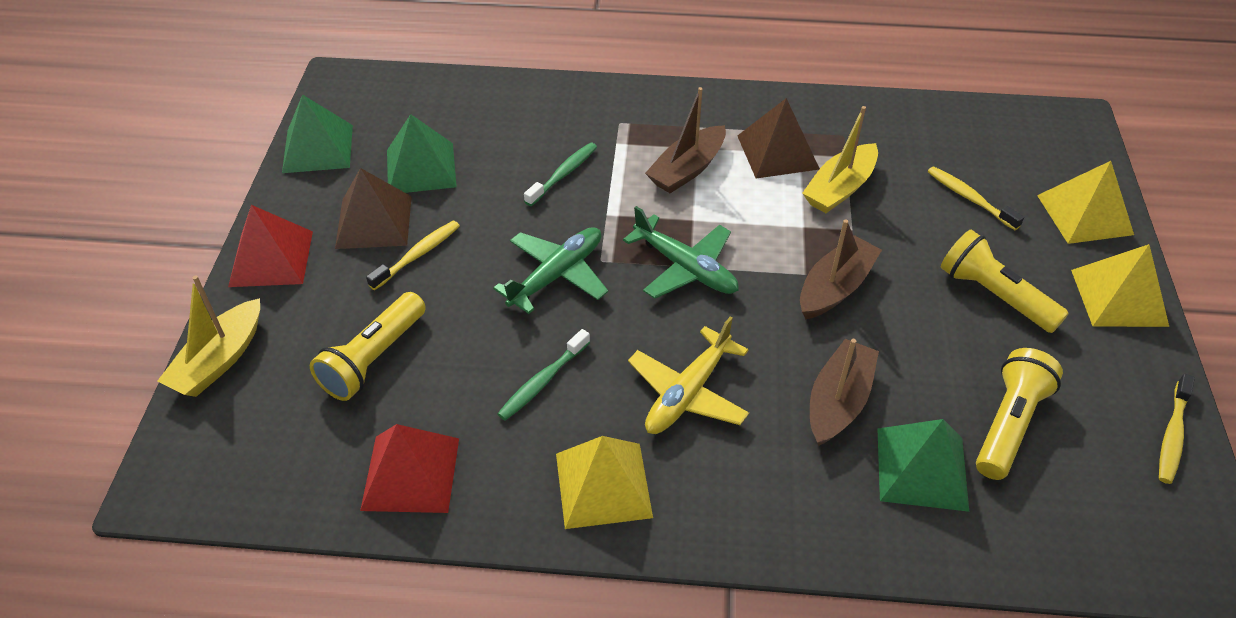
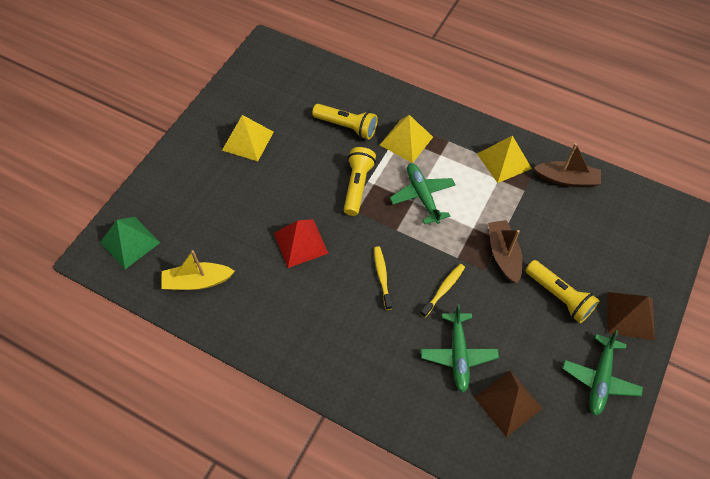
brown boat: 3 -> 2
green plane: 2 -> 3
green pyramid: 3 -> 1
green toothbrush: 2 -> 0
red pyramid: 2 -> 1
yellow boat: 2 -> 1
yellow plane: 1 -> 0
yellow toothbrush: 3 -> 2

